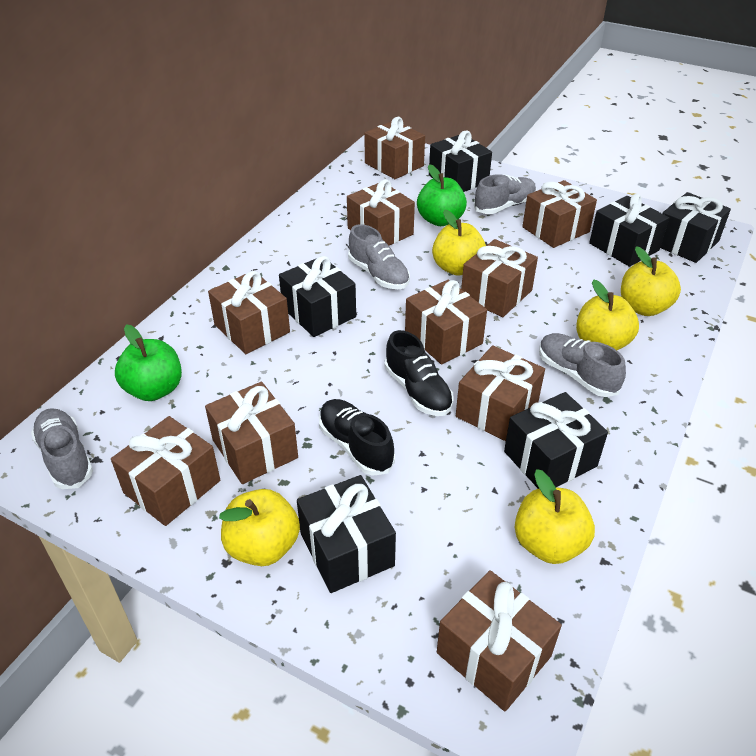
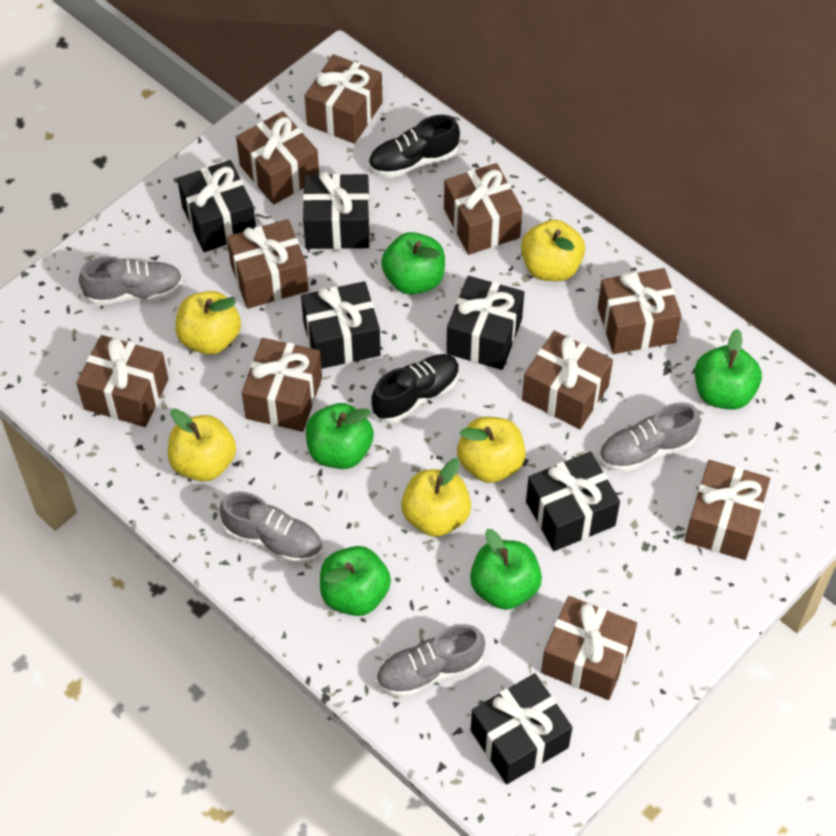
green apple: 2 -> 5

